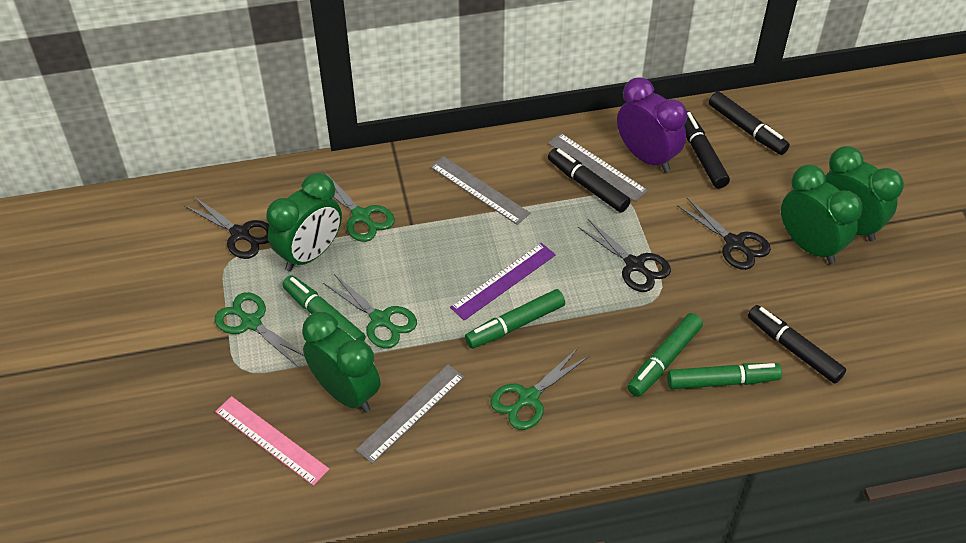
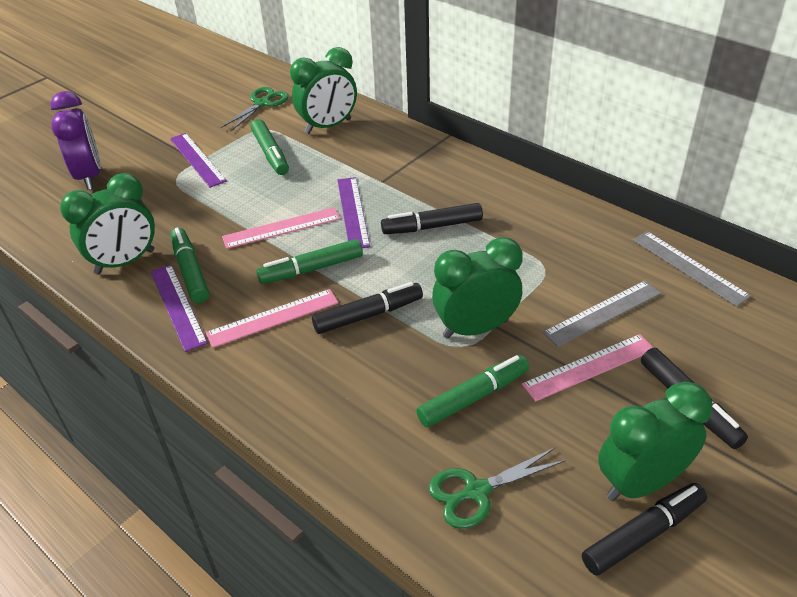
black scissors: 3 -> 0
green scissors: 4 -> 2
grey ruler: 3 -> 2
pink ruler: 1 -> 3
purple ruler: 1 -> 3

